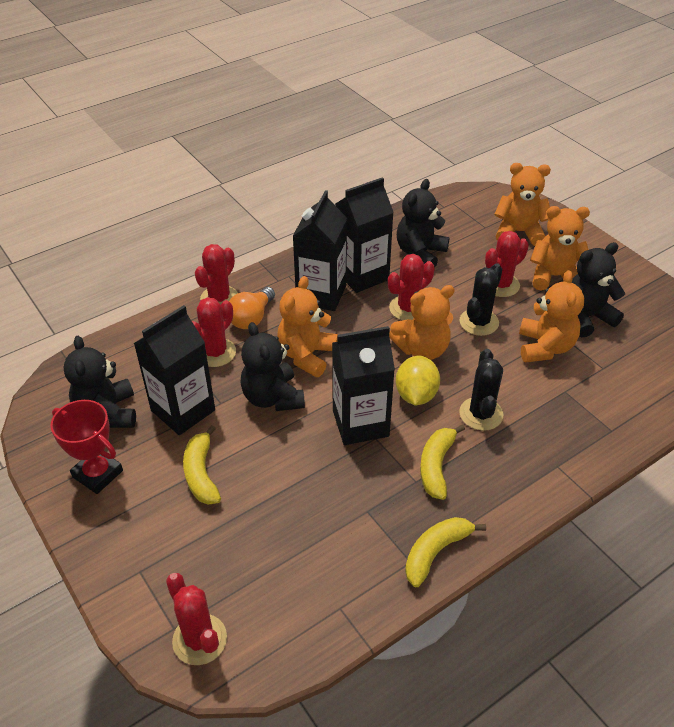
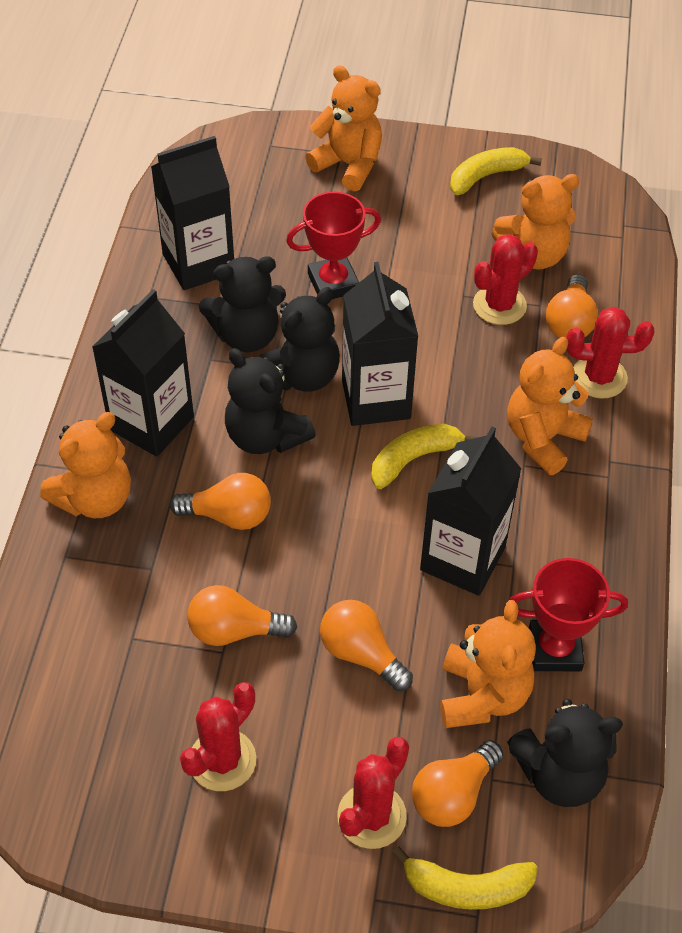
black cactus: 2 -> 0
orange light bulb: 1 -> 5
red cactus: 5 -> 4
red trophy: 1 -> 2
yellow lemon: 1 -> 0

